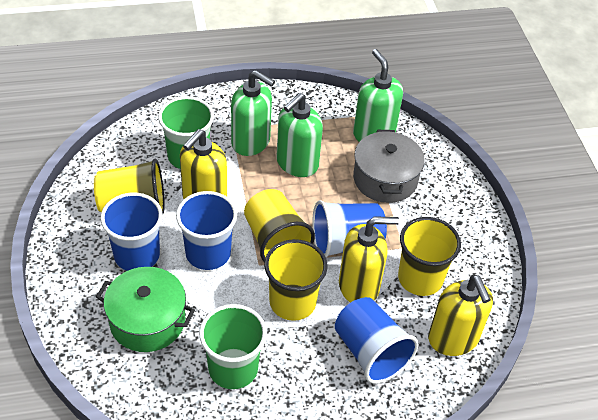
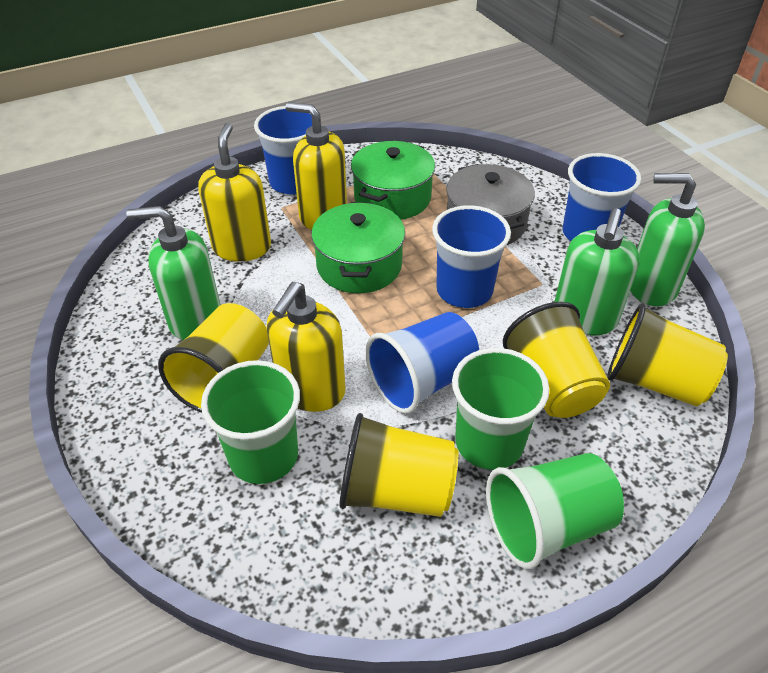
green cup: 2 -> 3
green pot: 1 -> 2

